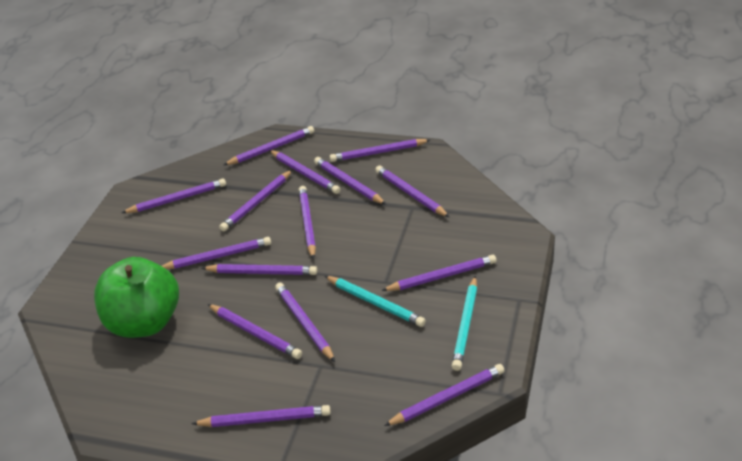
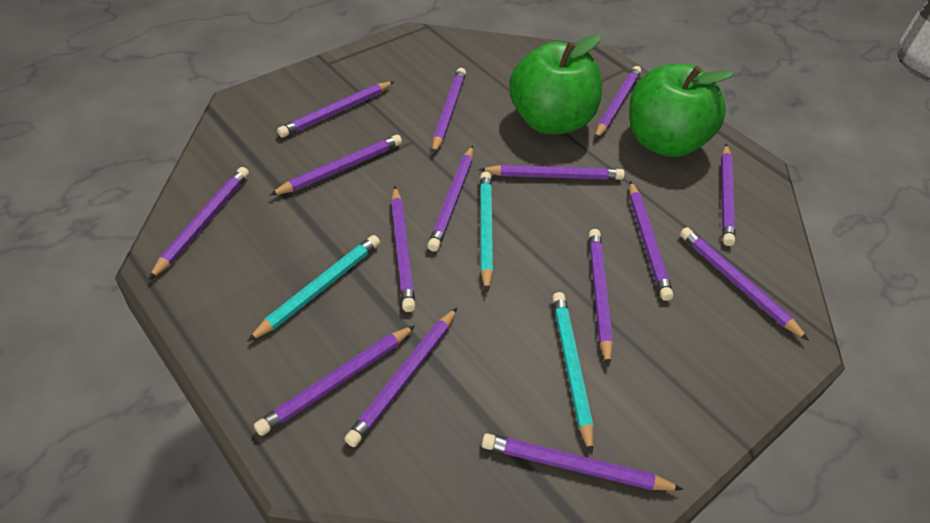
green apple: 1 -> 2
turquoise pencil: 2 -> 3

